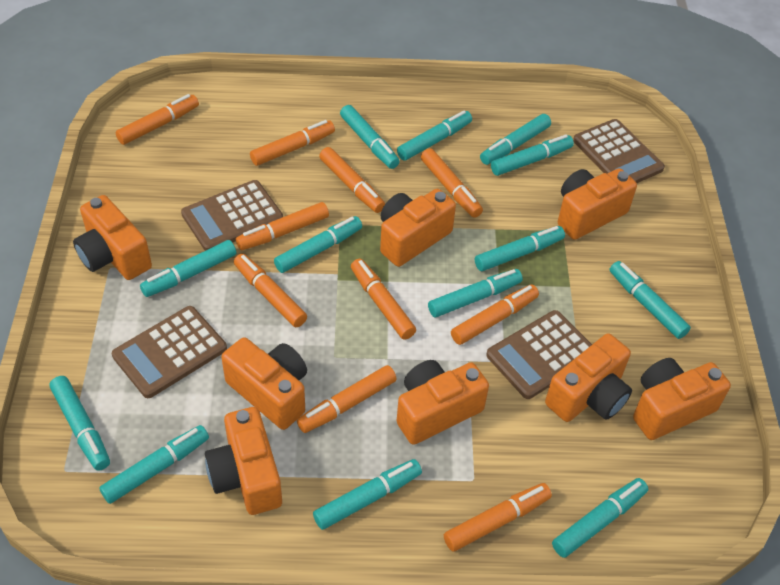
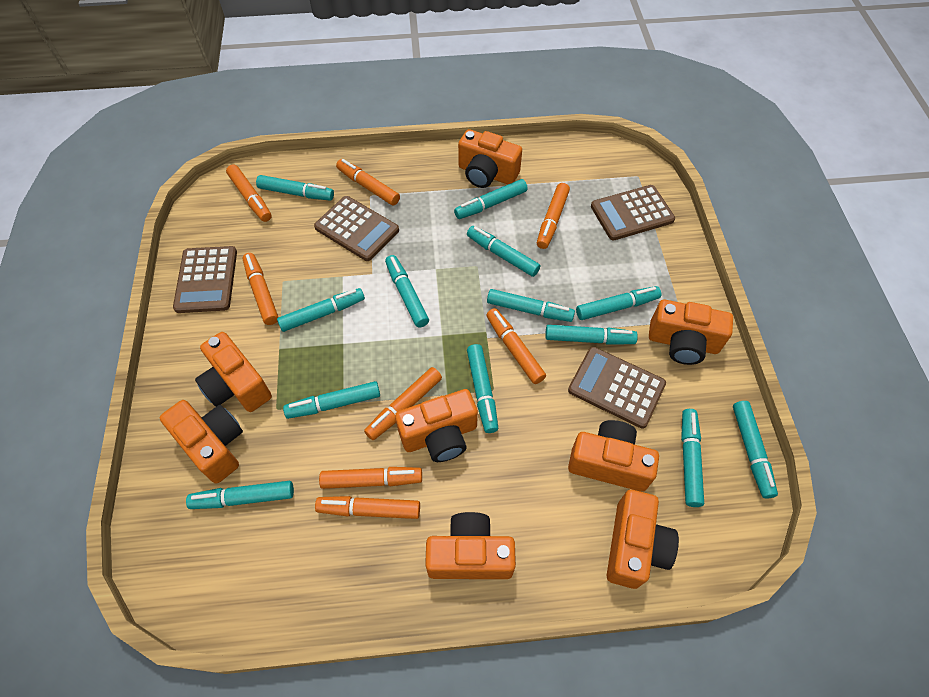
orange marker: 10 -> 8

